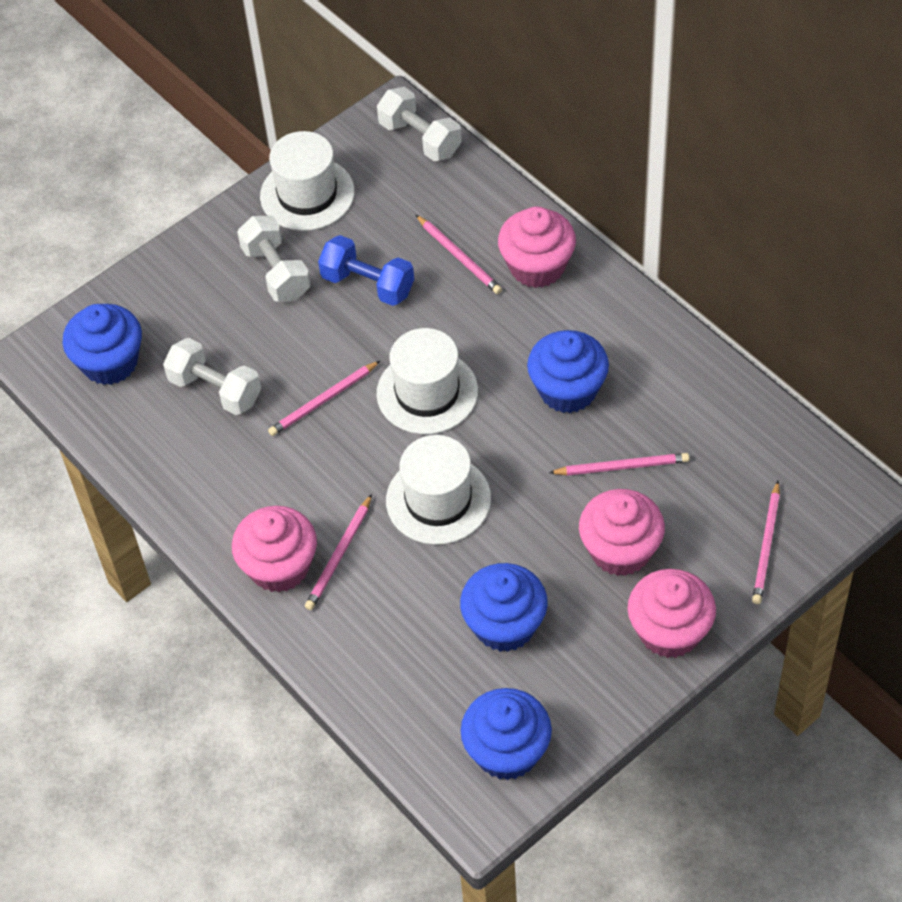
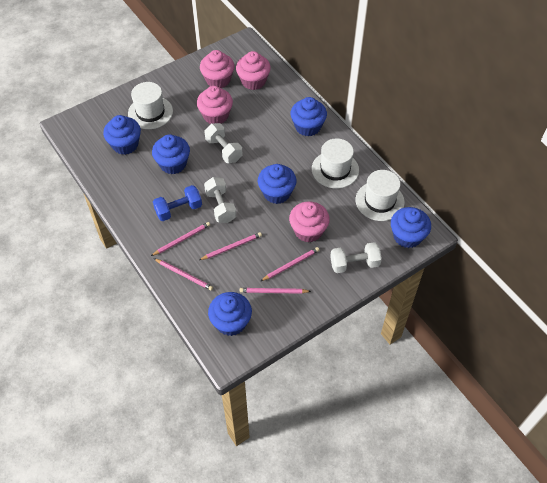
blue cupcake: 4 -> 6

